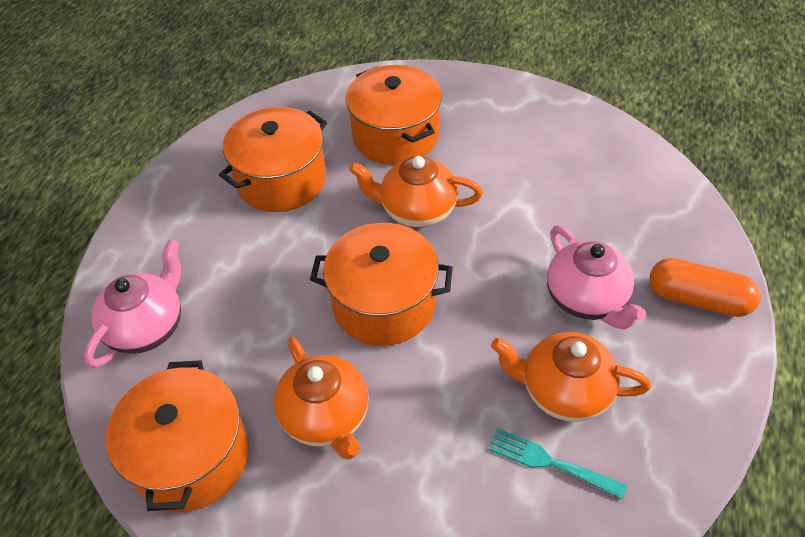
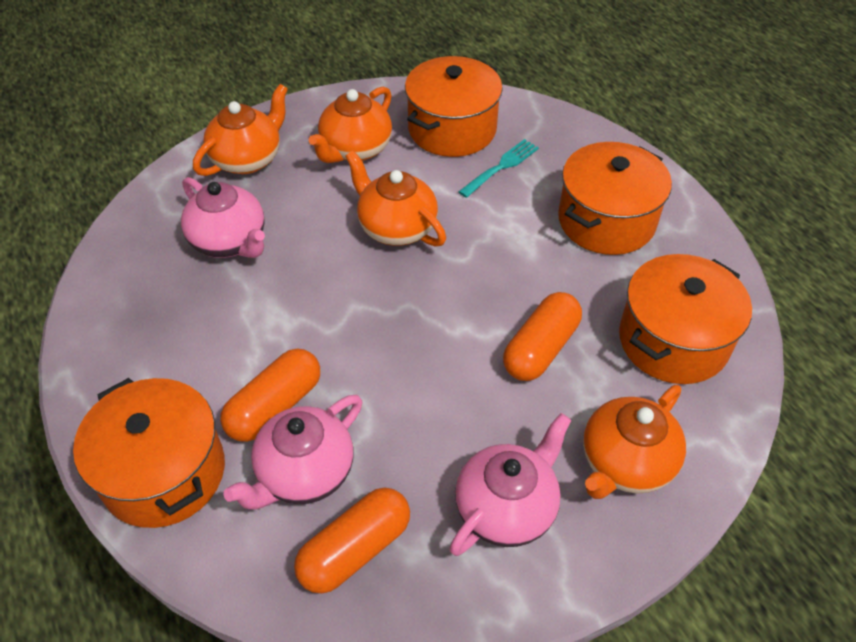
orange capsule: 1 -> 3
orange teapot: 3 -> 4
pink teapot: 2 -> 3

